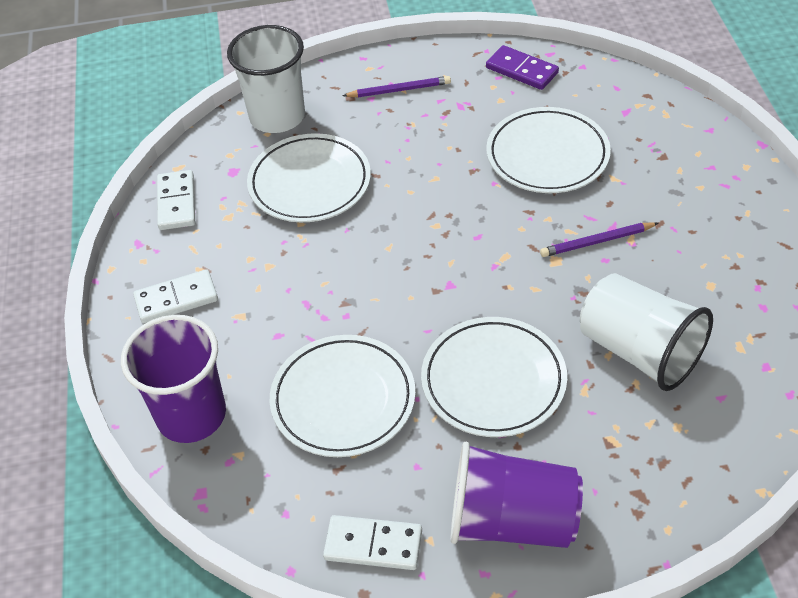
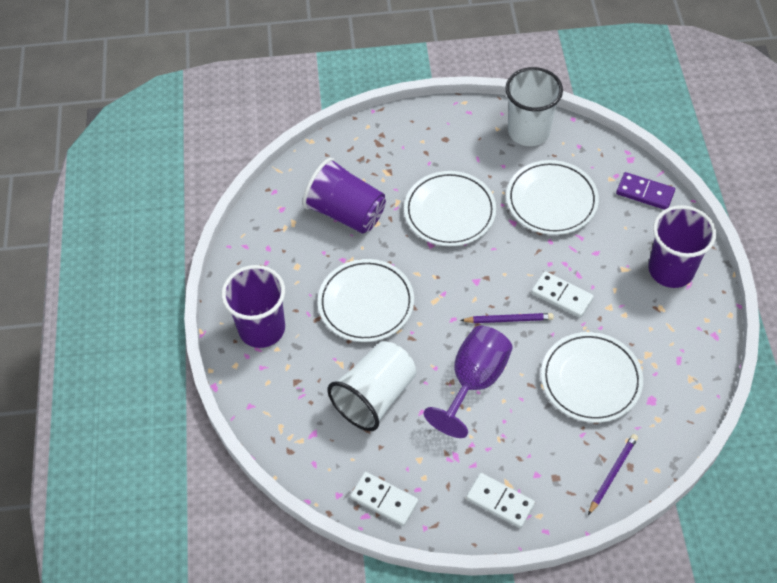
purple cup: 2 -> 3
purple goblet: 0 -> 1

